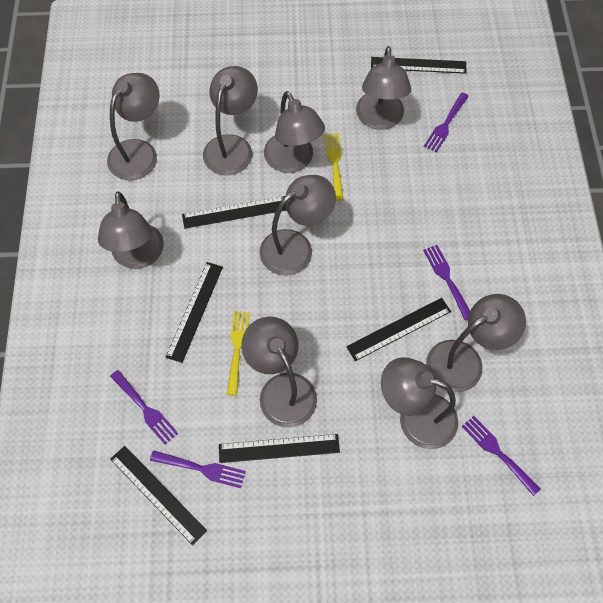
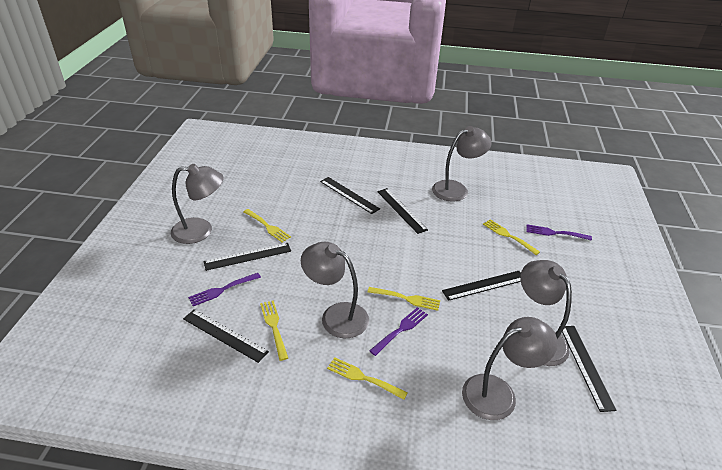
grey lamp: 9 -> 5
purple fork: 5 -> 3
yellow fork: 2 -> 5

